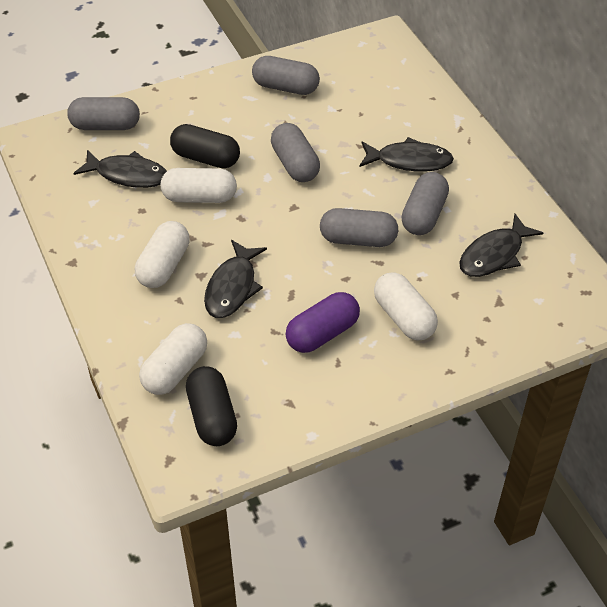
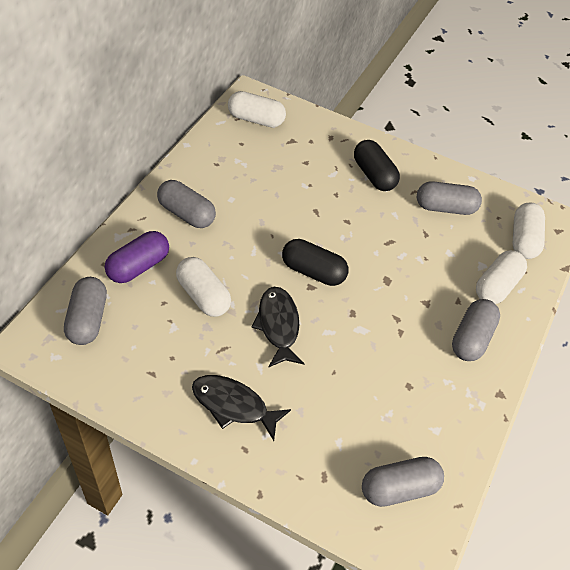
black fish: 4 -> 2

